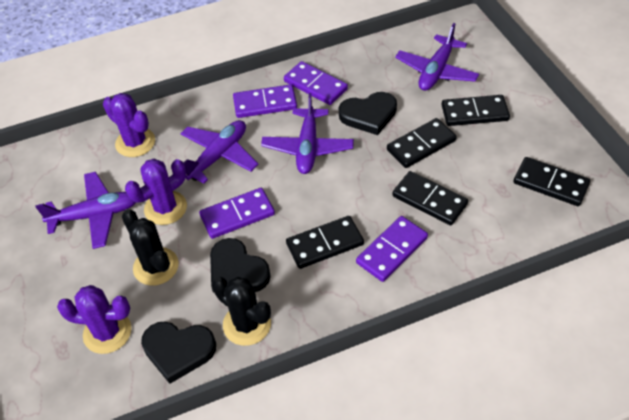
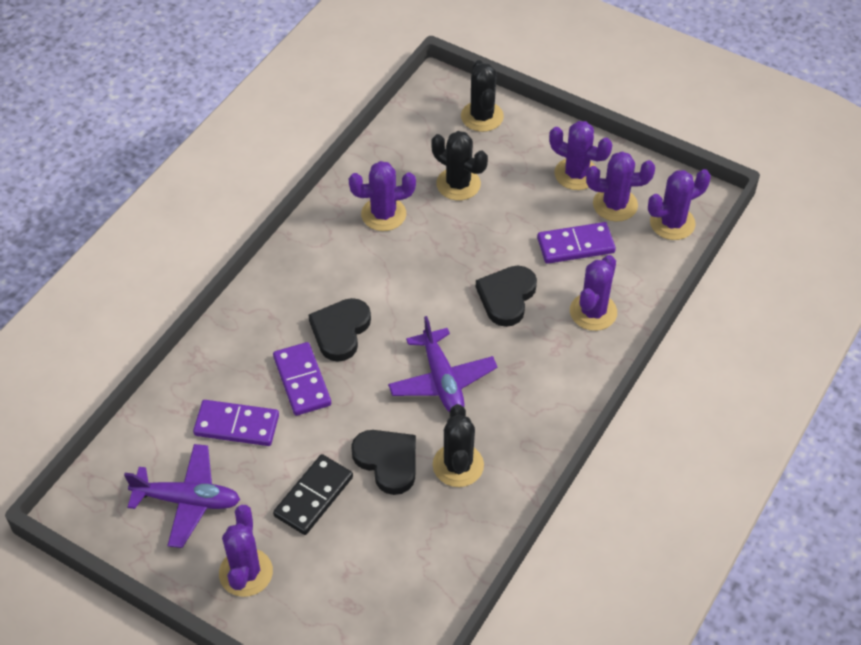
black cactus: 2 -> 3
black domino: 5 -> 1
purple cactus: 3 -> 6
purple domino: 4 -> 3
purple plane: 4 -> 2

